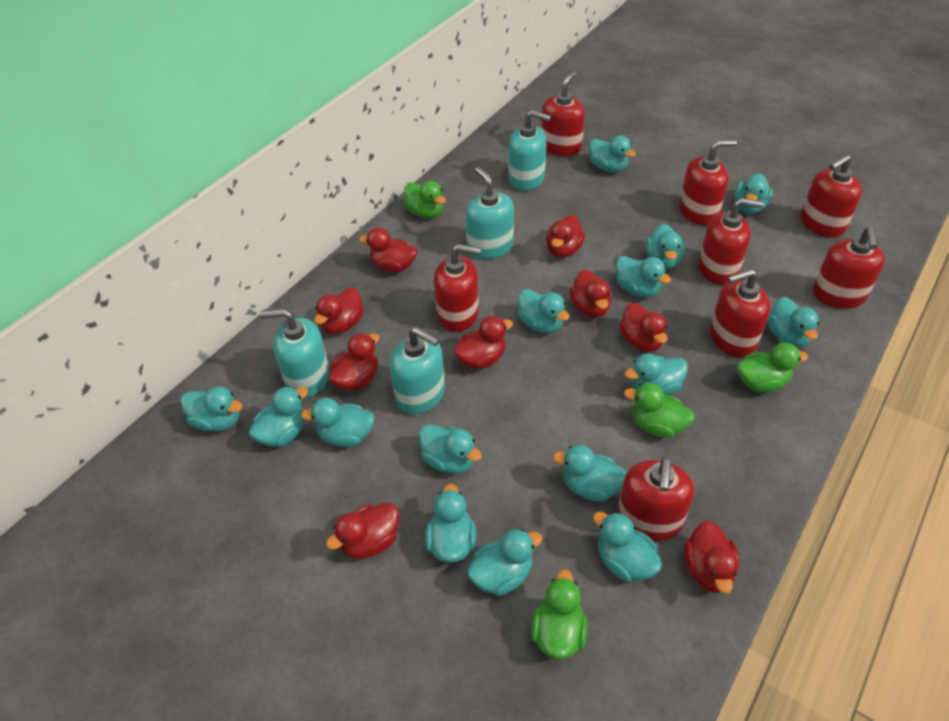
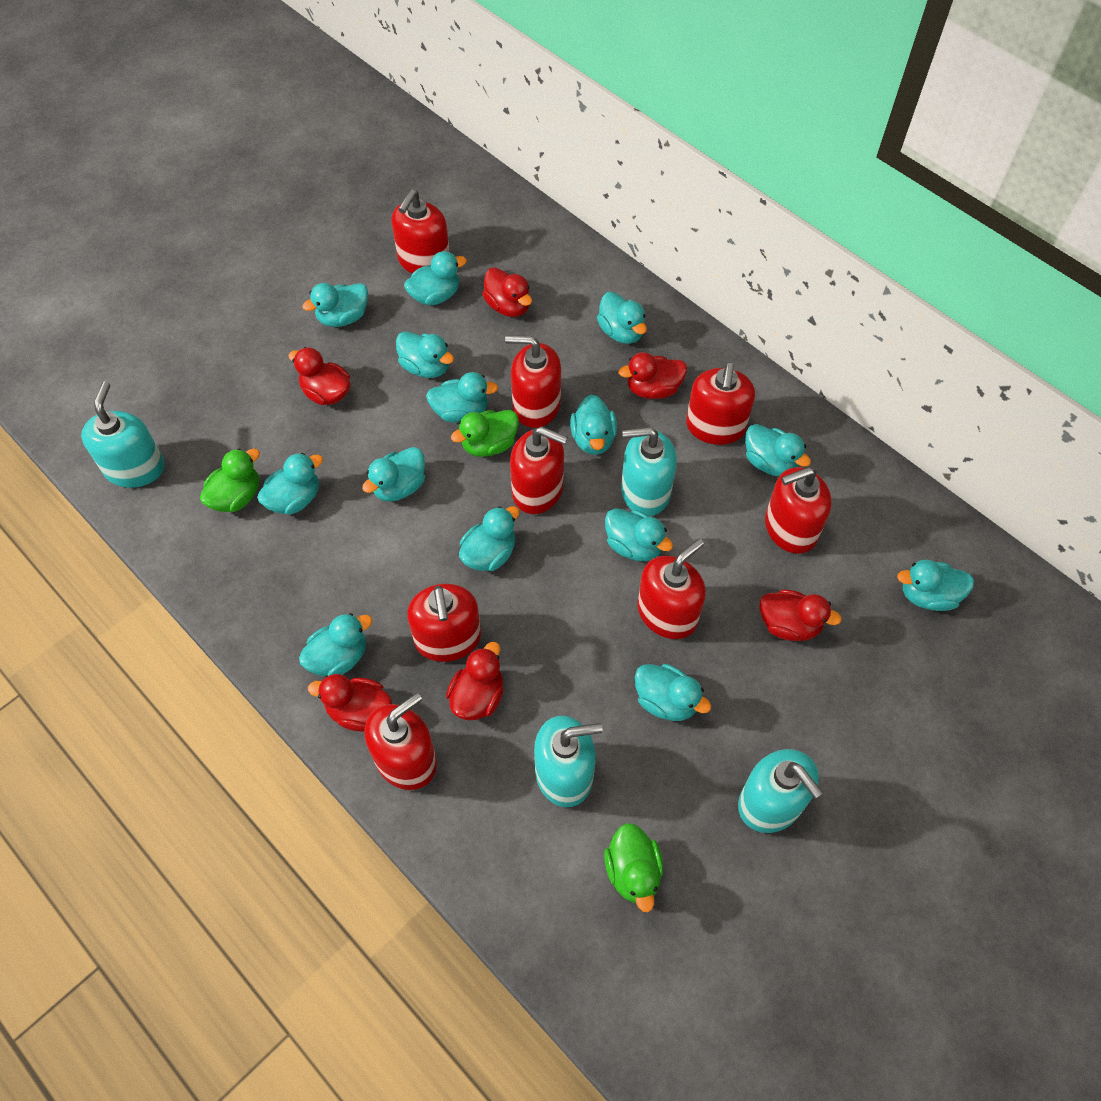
green duck: 4 -> 3
red duck: 9 -> 6
turquoise duck: 15 -> 14

